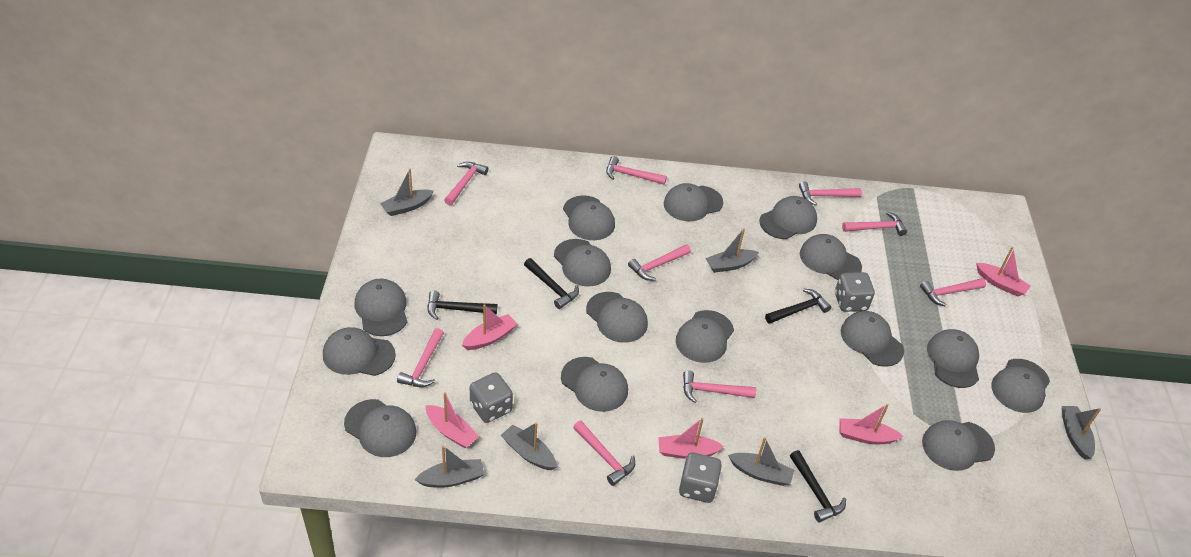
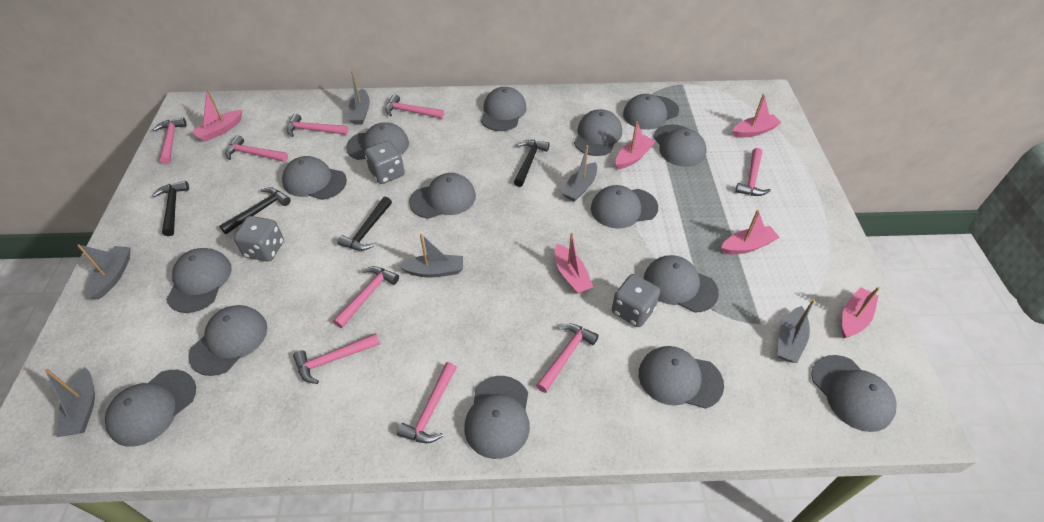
pink boat: 5 -> 6

